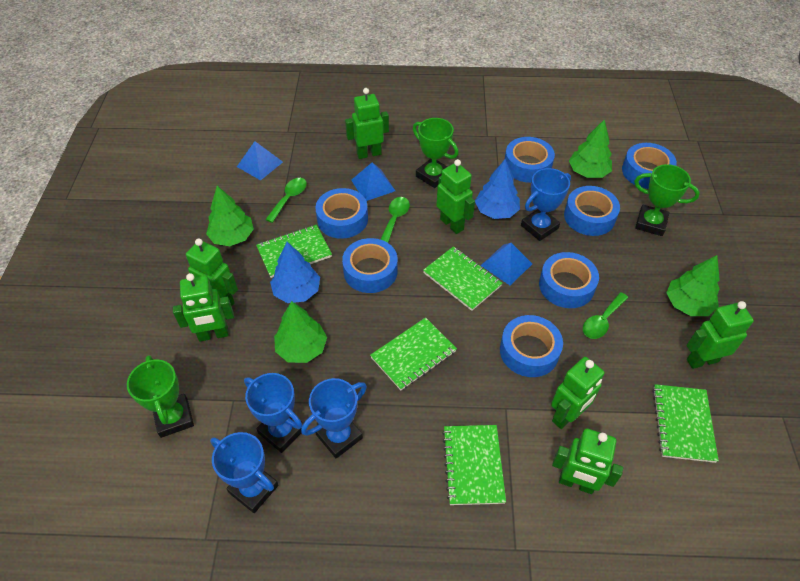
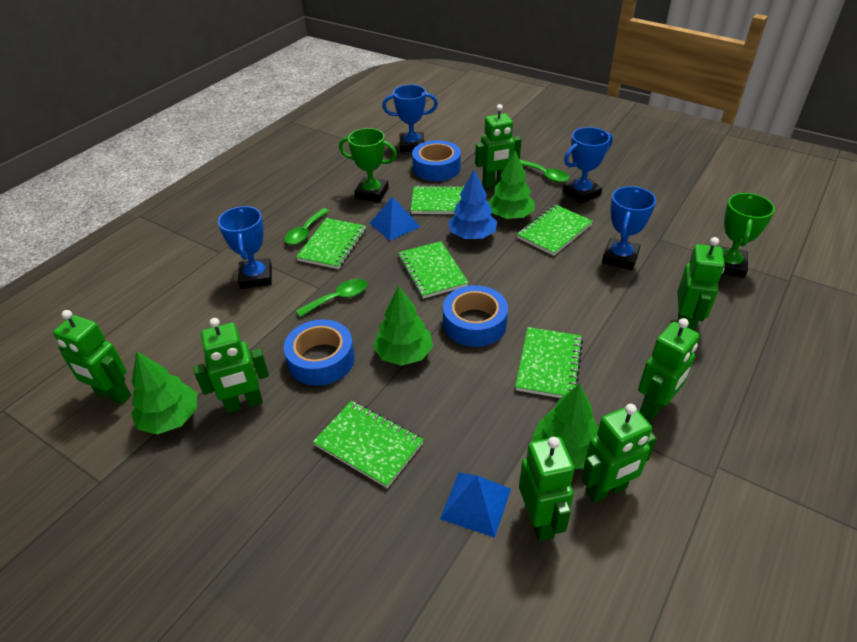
blue pyramid: 3 -> 2
blue tape: 7 -> 3
blue tree: 2 -> 1
green notebook: 5 -> 6
green trophy: 3 -> 2

